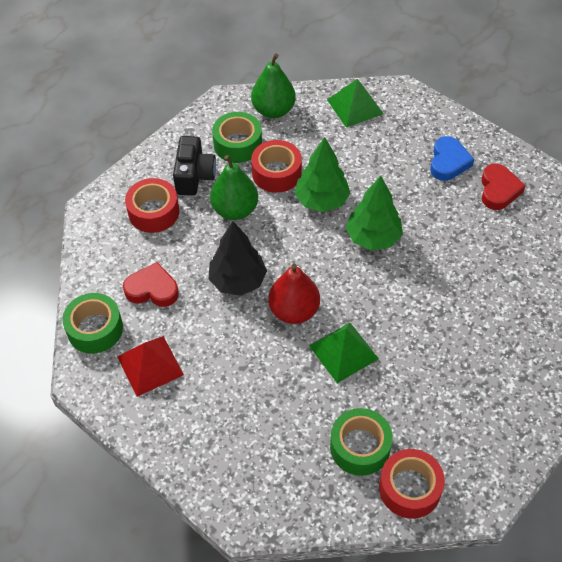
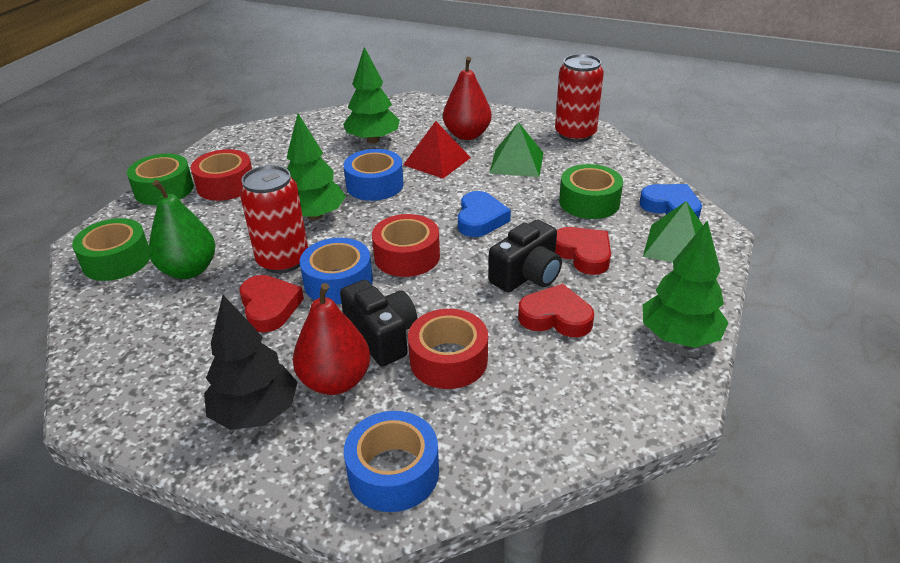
black camera: 1 -> 2
blue heart: 1 -> 2
blue tape: 0 -> 3
green pear: 2 -> 1
green tree: 2 -> 3
red can: 0 -> 2
red heart: 2 -> 3
red pear: 1 -> 2

